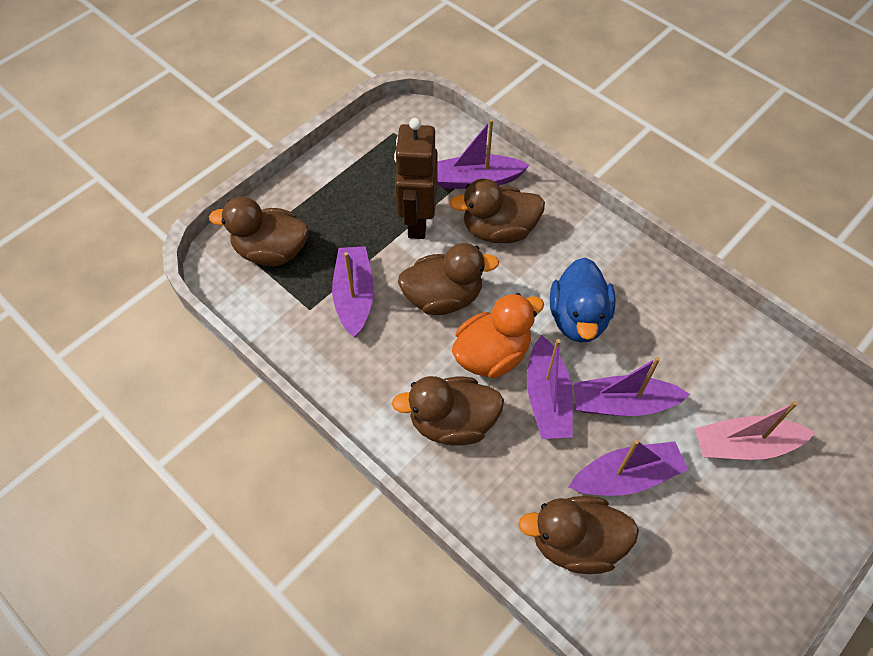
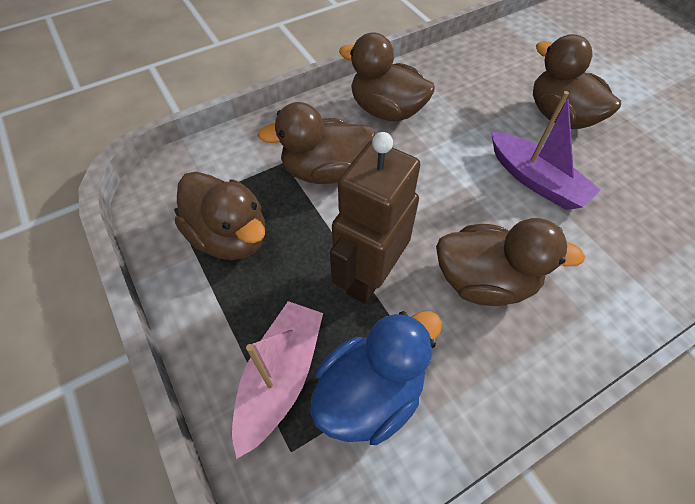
orange duck: 1 -> 0
purple boat: 5 -> 1

